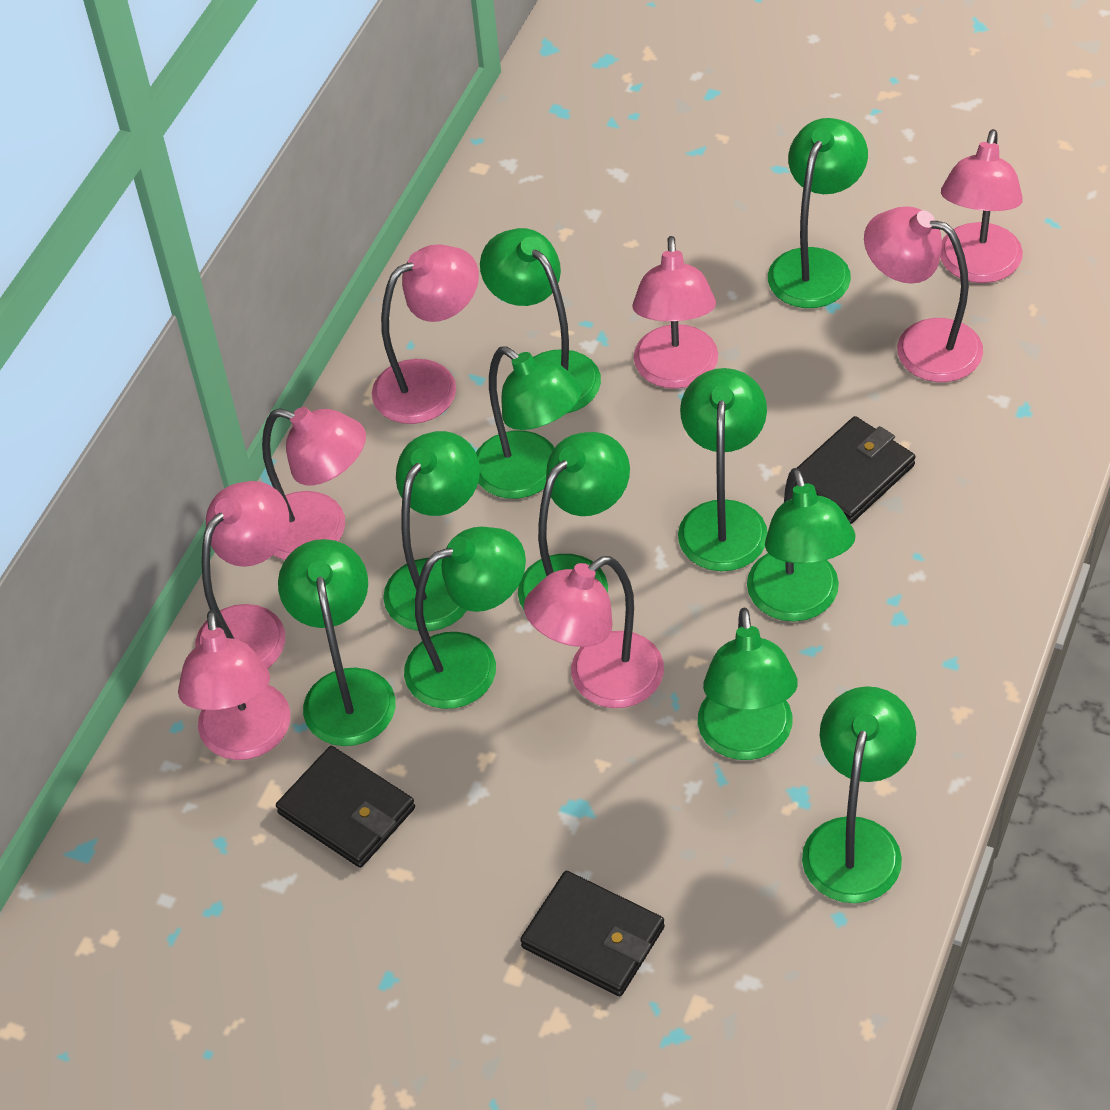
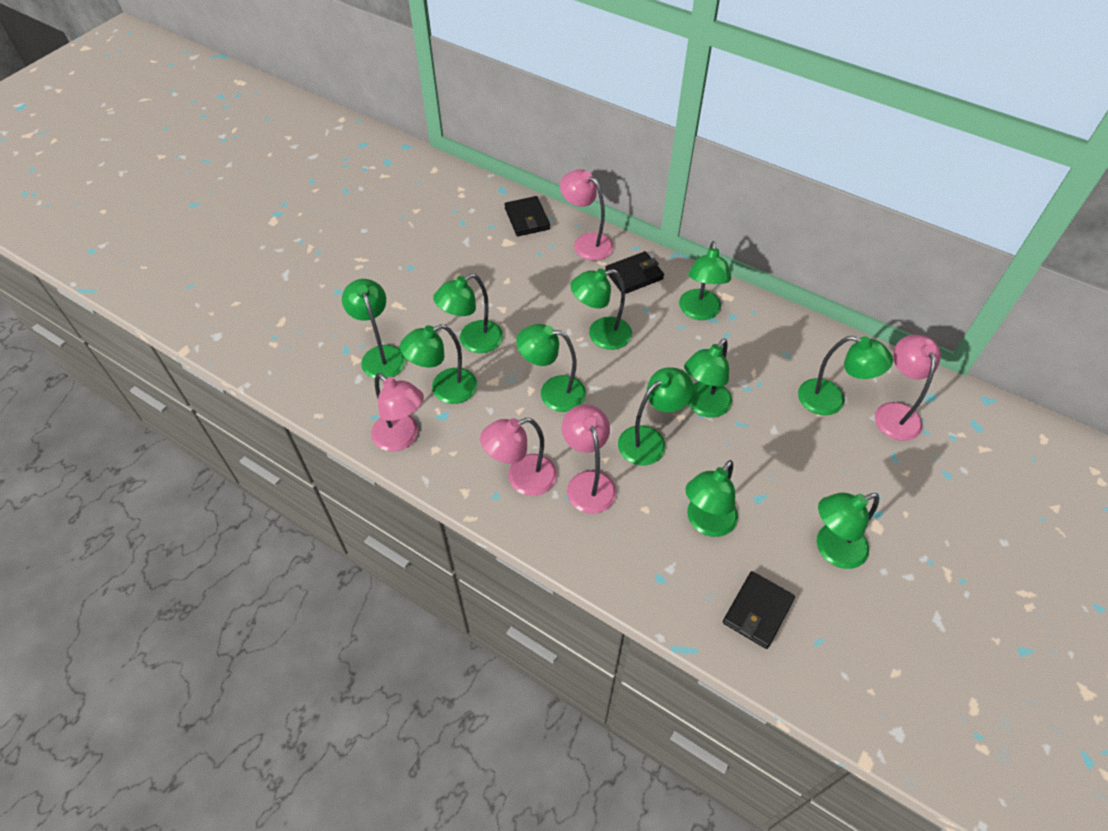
pink lamp: 8 -> 5

